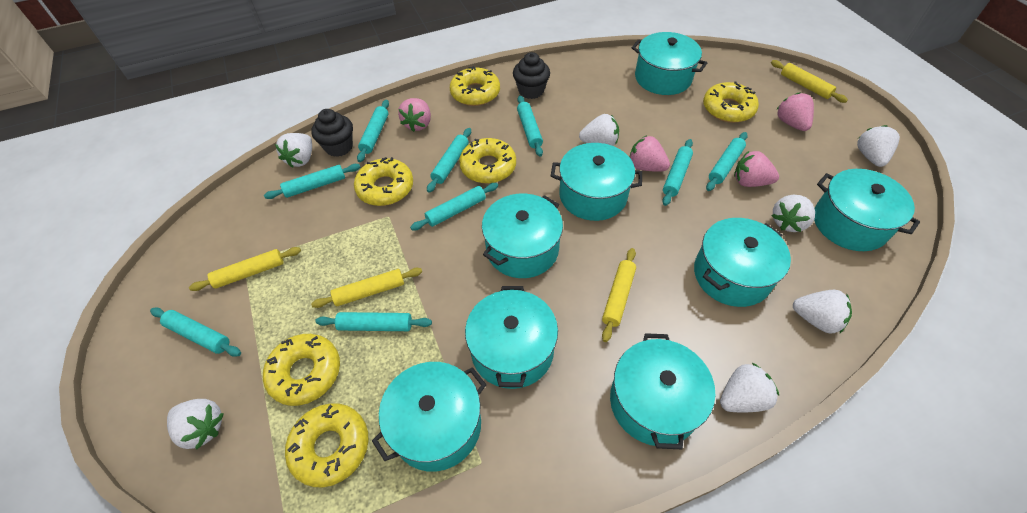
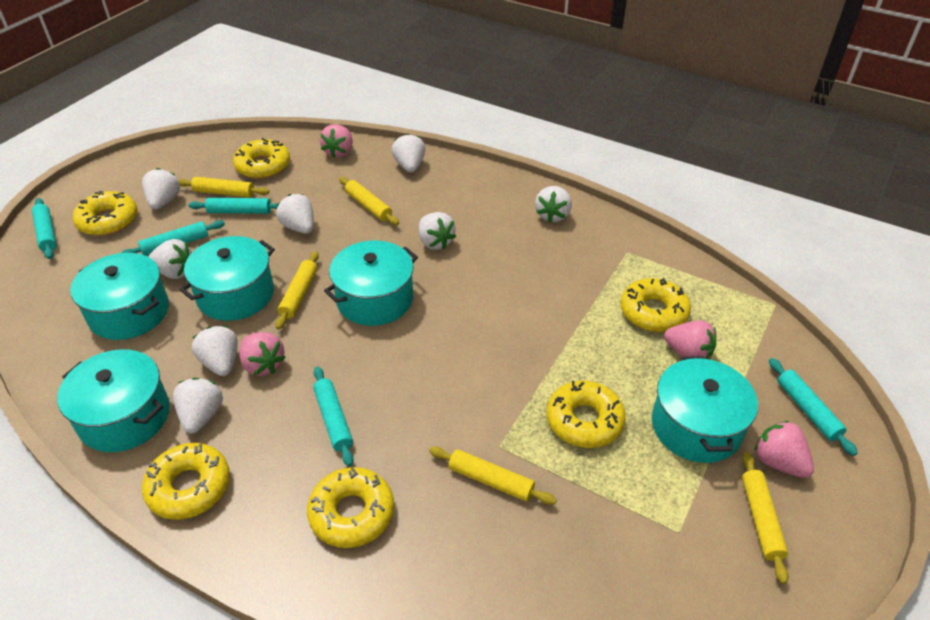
black cupcake: 2 -> 0
turquoise pot: 8 -> 5
turquoise rolling pin: 9 -> 5
white strawberry: 7 -> 8
yellow rolling pin: 4 -> 5

